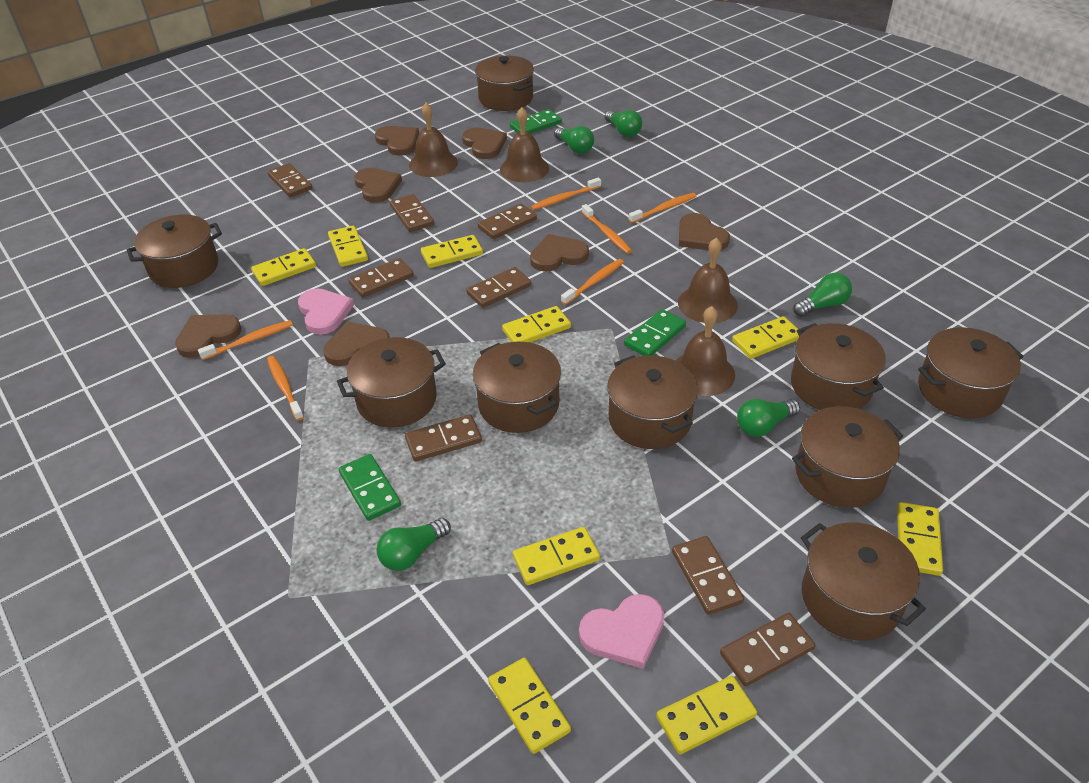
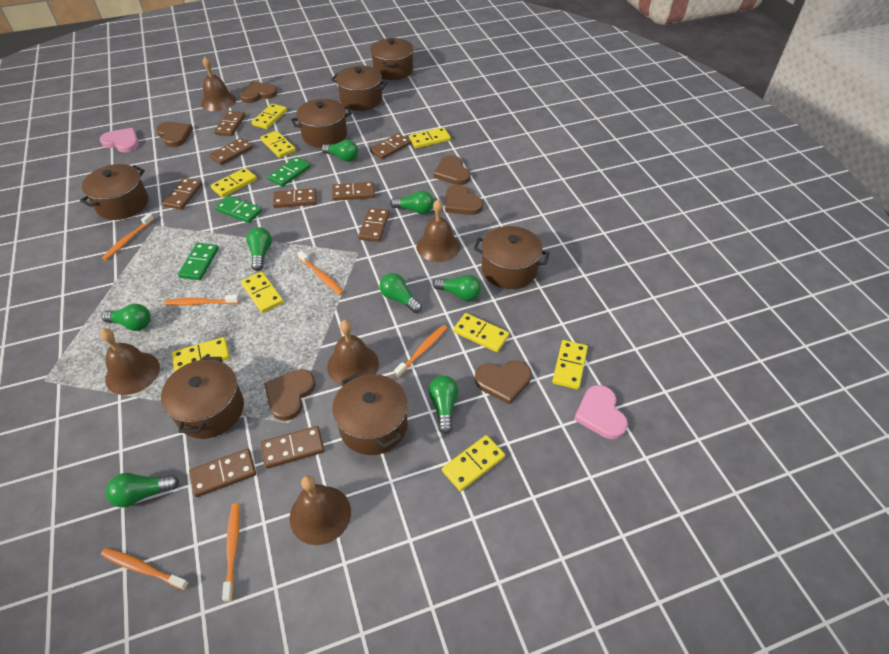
brown bell: 4 -> 5
brown domino: 8 -> 9
brown heart: 7 -> 6
brown pot: 9 -> 7
green light bulb: 5 -> 8

